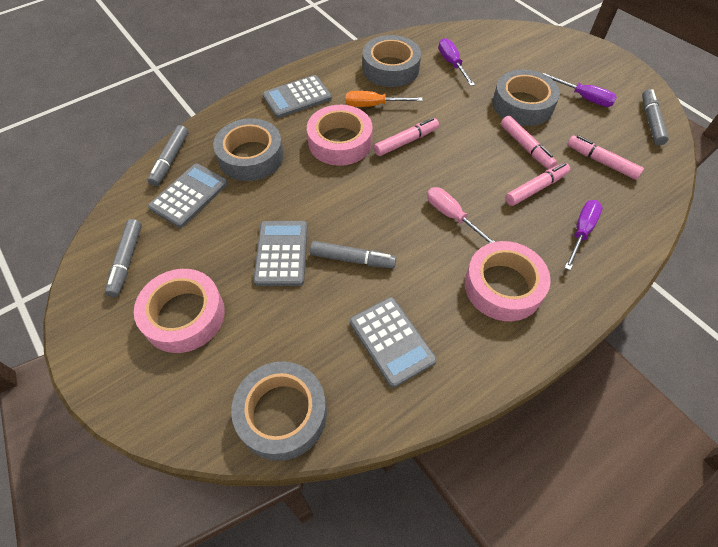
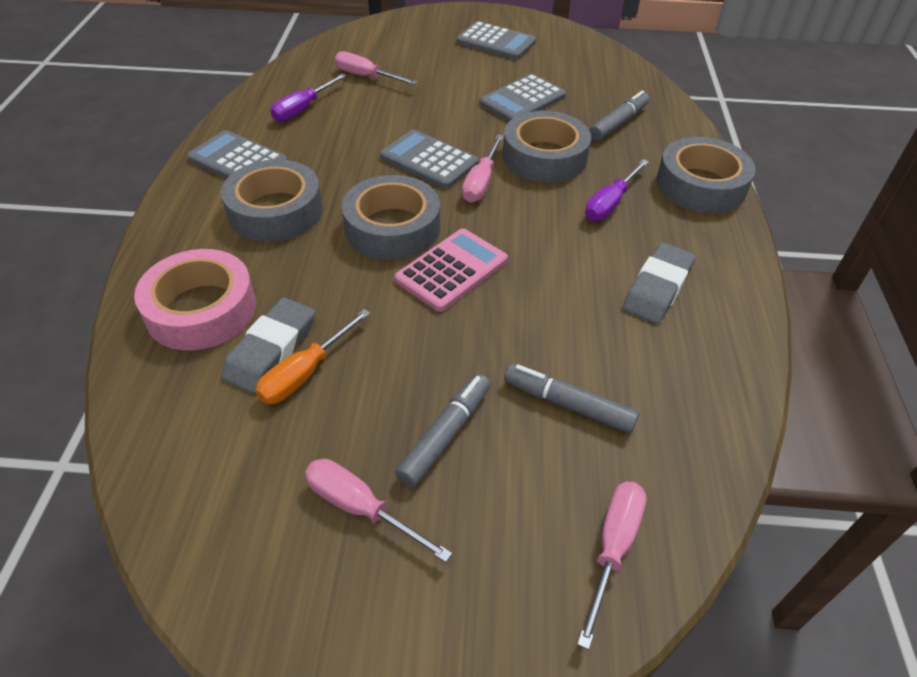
grey eraser: 0 -> 2
grey marker: 4 -> 3
pink calculator: 0 -> 1
pink marker: 4 -> 0
pink screwdriver: 1 -> 4
pink tape: 3 -> 1
purple screwdriver: 3 -> 2

